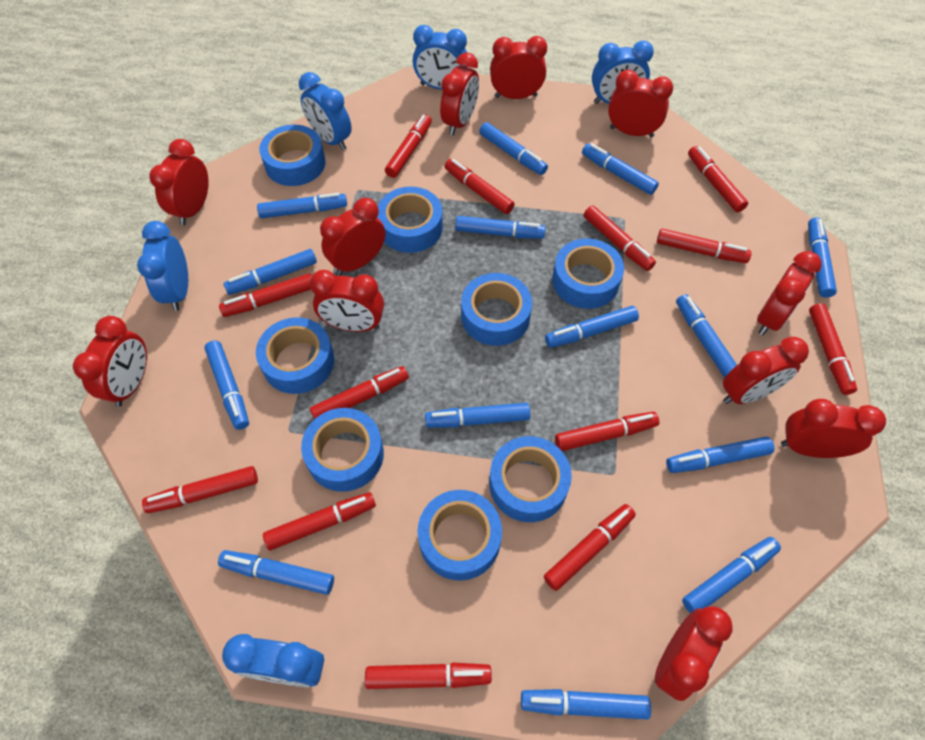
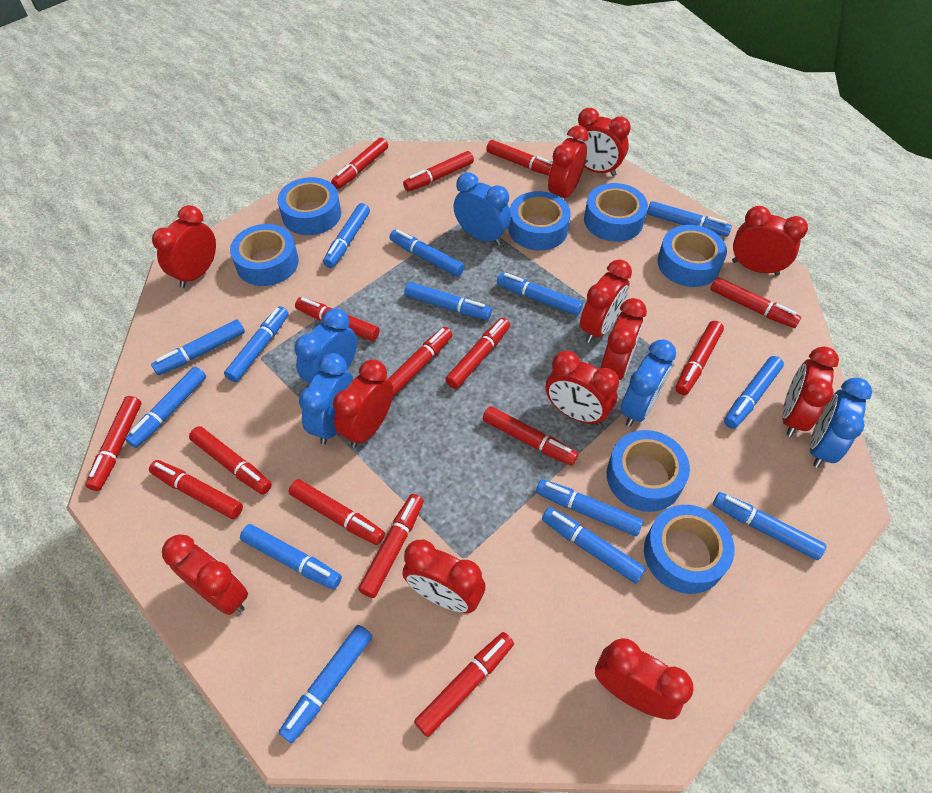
blue tape: 8 -> 7
red clock: 11 -> 12
red marker: 13 -> 15

